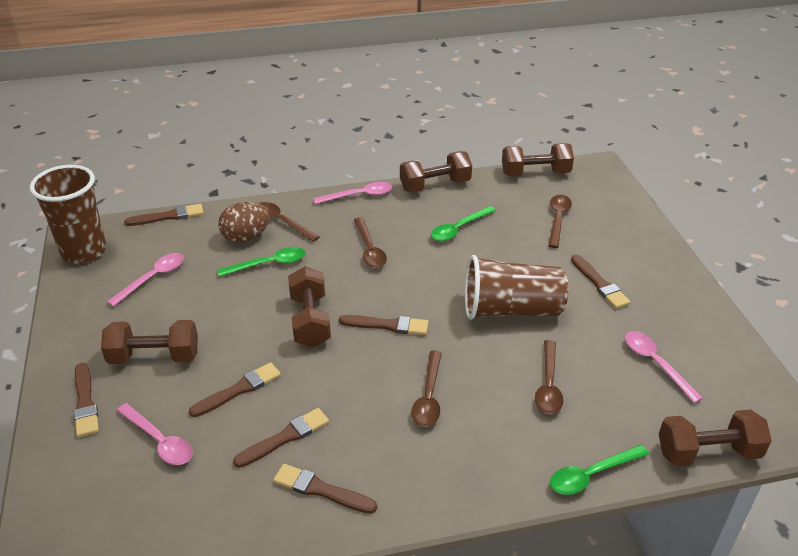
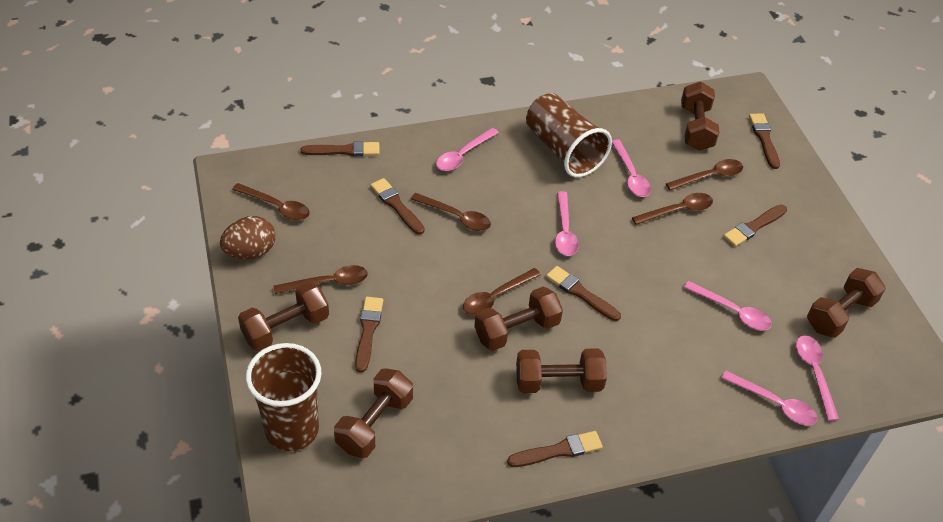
brown dumbbell: 5 -> 6
brown spoon: 5 -> 6
green spoon: 3 -> 0
pink spoon: 4 -> 6

